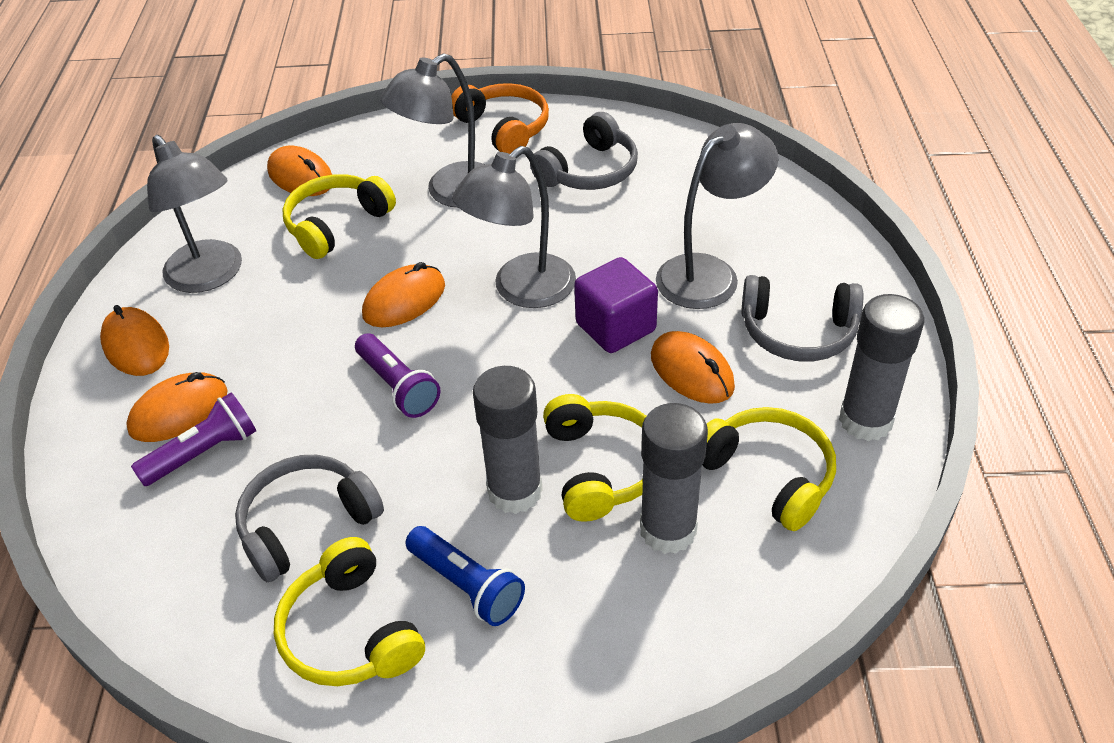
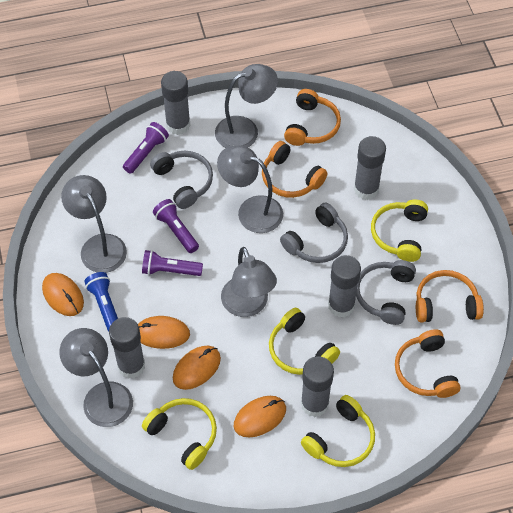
grey glue stick: 3 -> 5
grey lamp: 4 -> 5
orange headphones: 1 -> 4
orange mouse: 5 -> 4
purple cube: 1 -> 0
purple flashlight: 2 -> 3

